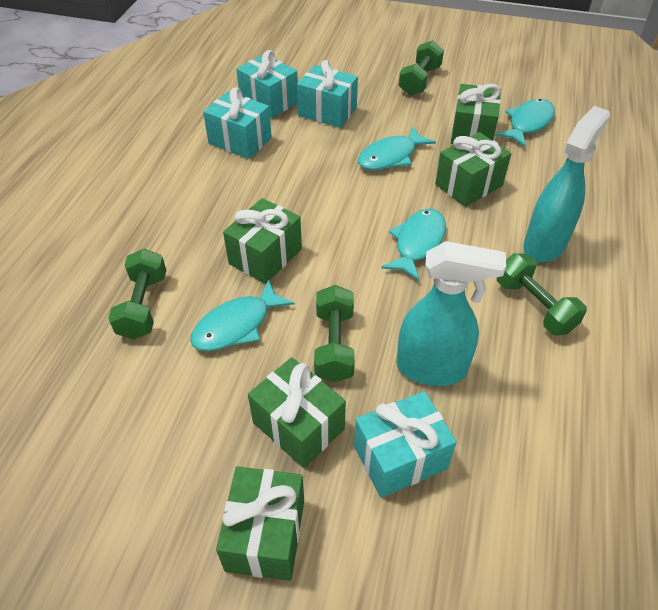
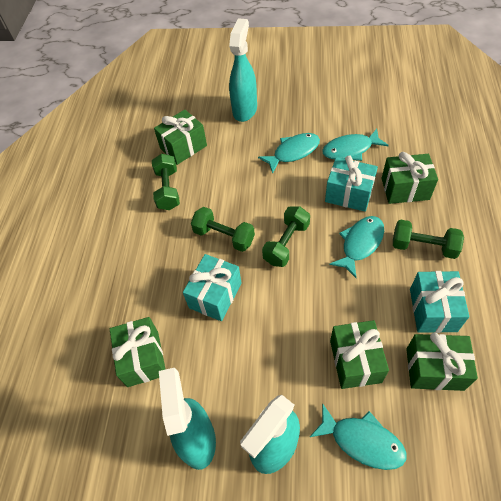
turquoise gift: 4 -> 3
turquoise spray bottle: 2 -> 3

